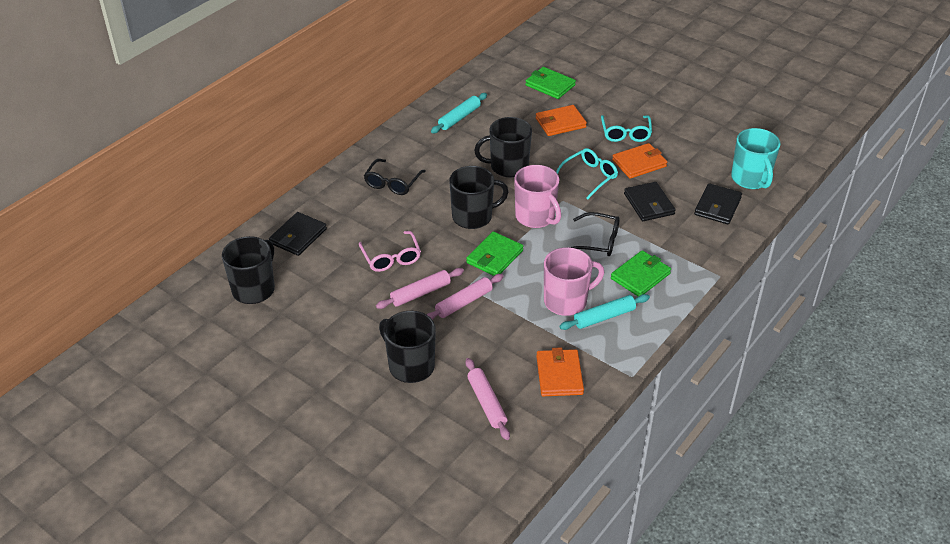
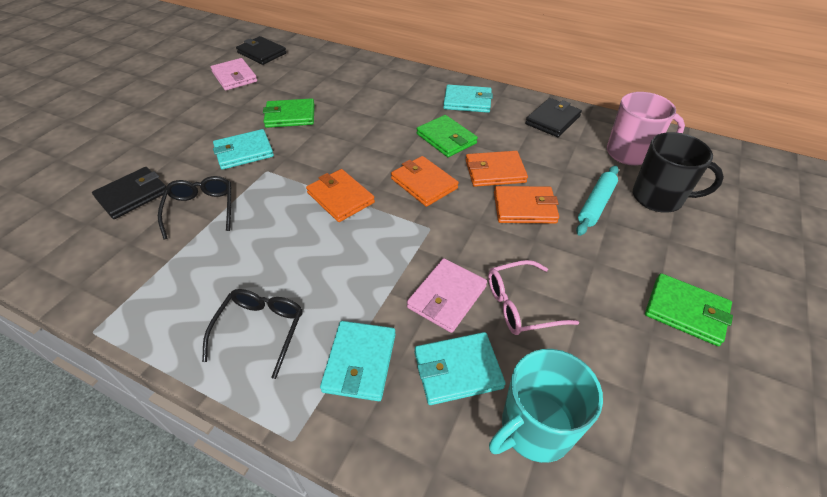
black mug: 4 -> 1
orange wallet: 3 -> 4
pink mug: 2 -> 1
pink rolling pin: 3 -> 0
pink wallet: 0 -> 2
turquoise glasses: 2 -> 0
turquoise rolling pin: 2 -> 1
turquoise wallet: 0 -> 4

